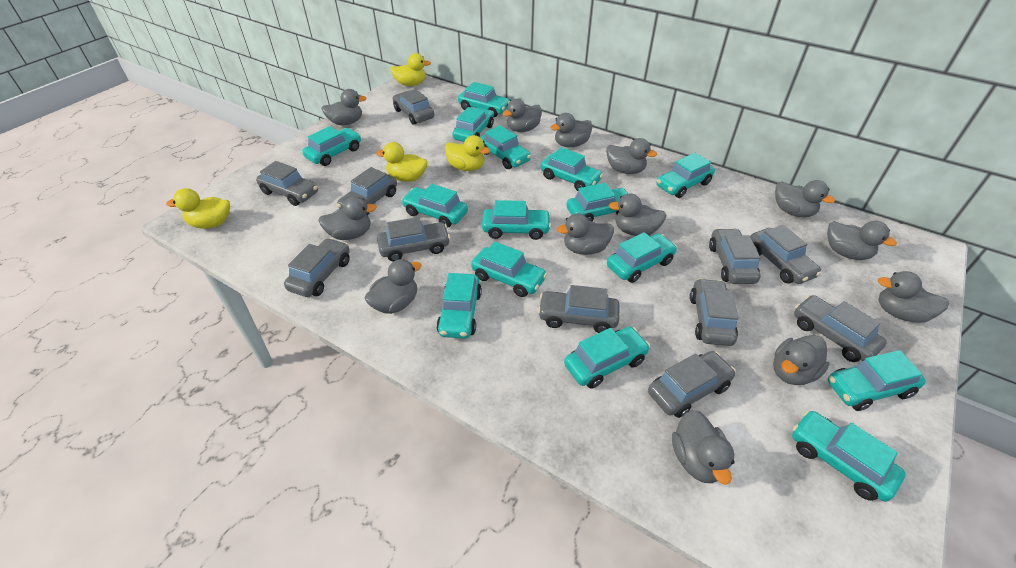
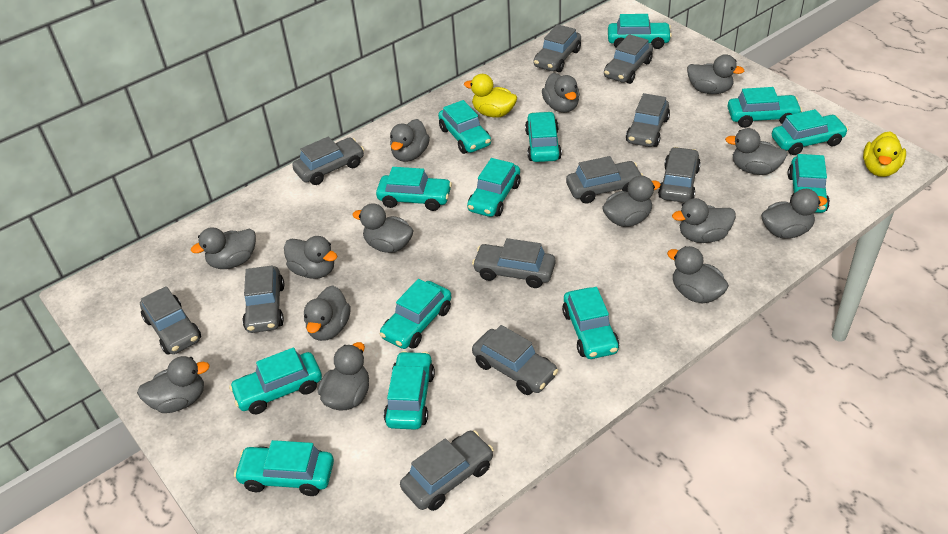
grey duck: 13 -> 14
turquoise car: 15 -> 13
yellow duck: 4 -> 2

